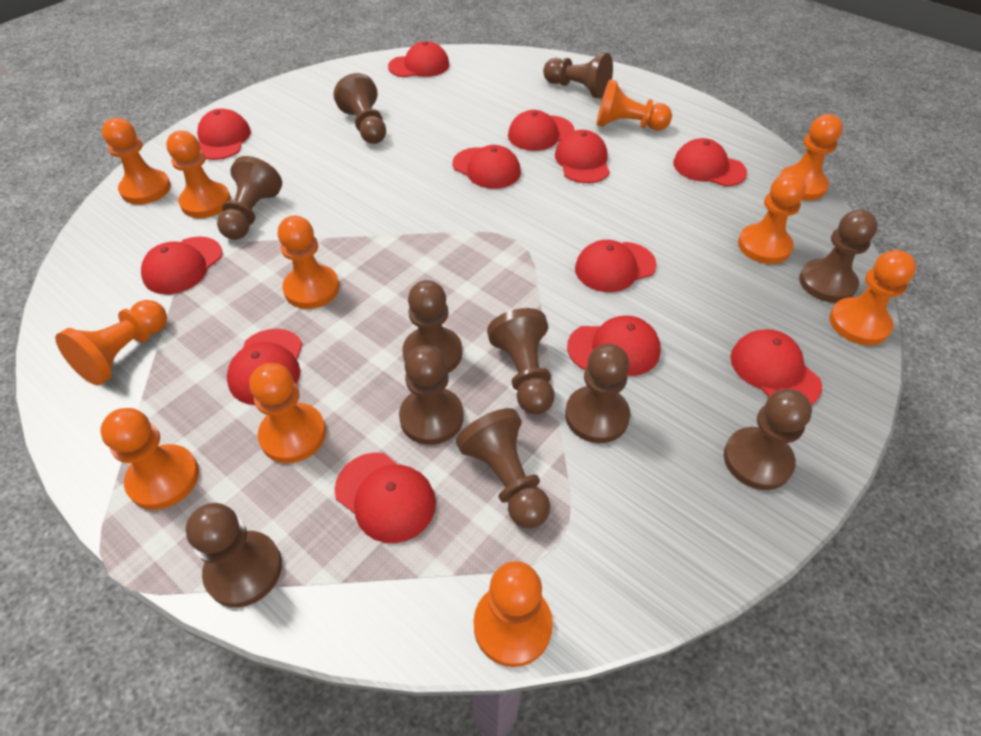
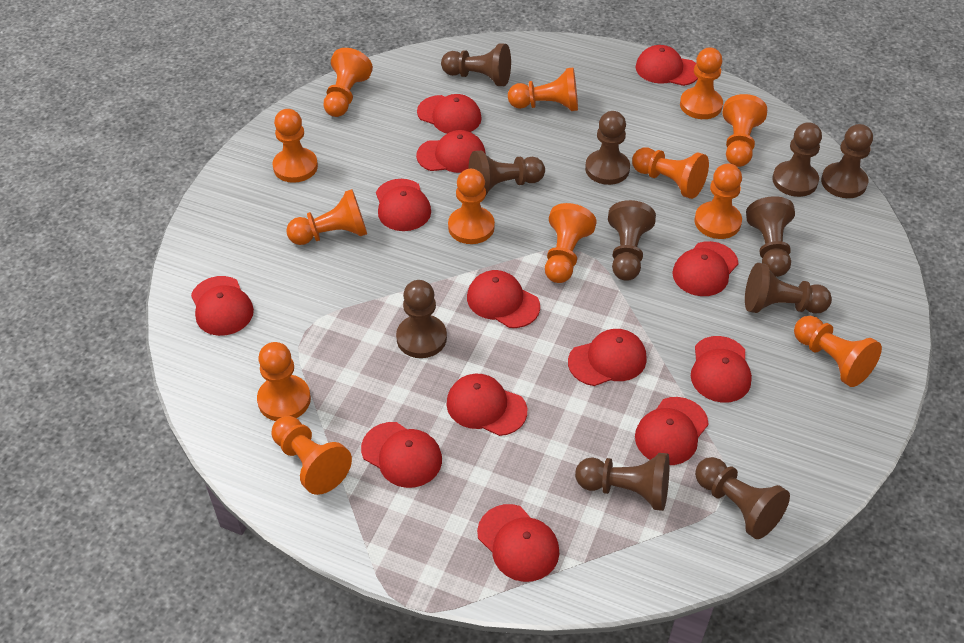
orange pawn: 11 -> 13
red cap: 12 -> 13

